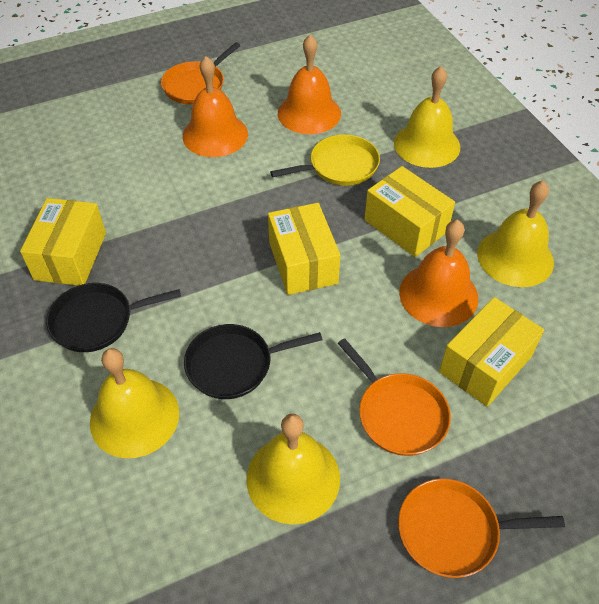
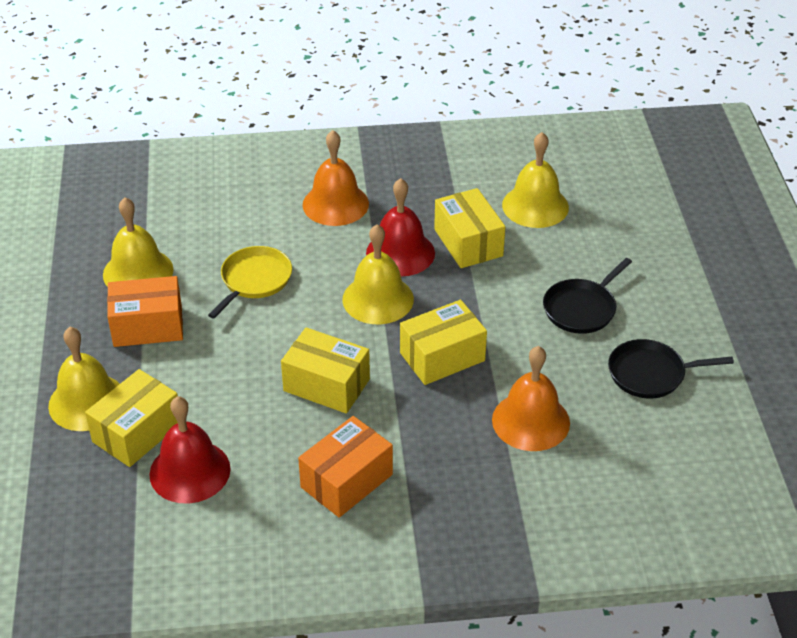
orange bell: 3 -> 2
orange box: 0 -> 2
orange pan: 3 -> 0
red bell: 0 -> 2

